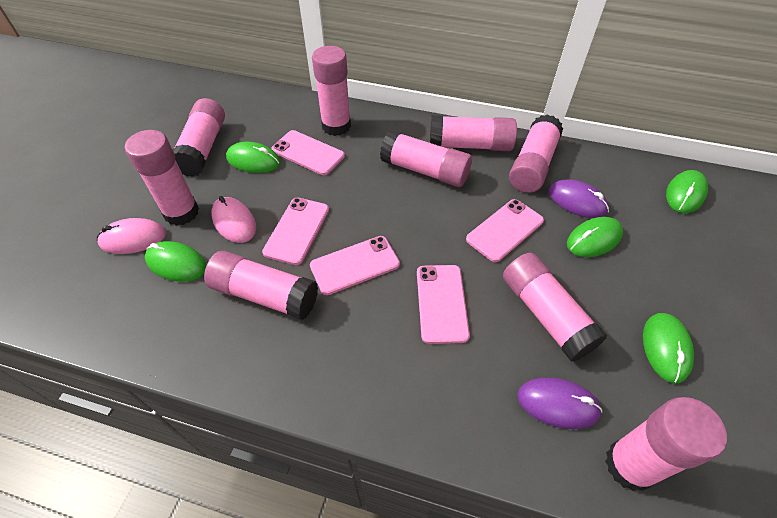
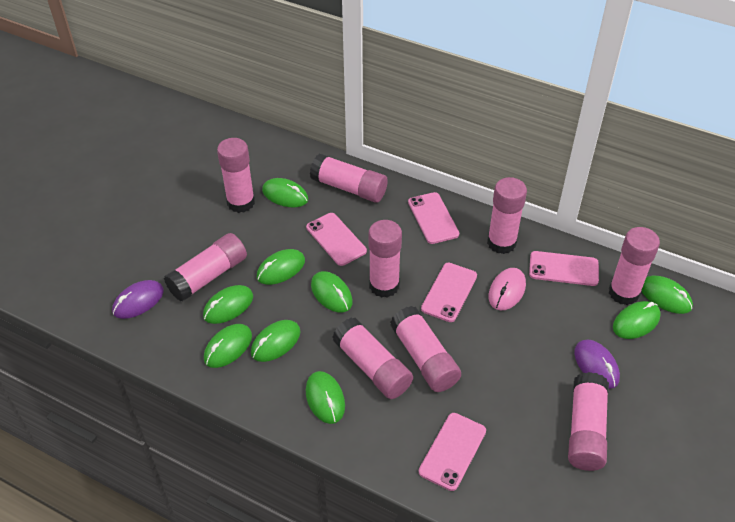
green mouse: 5 -> 9
pink mouse: 2 -> 1

